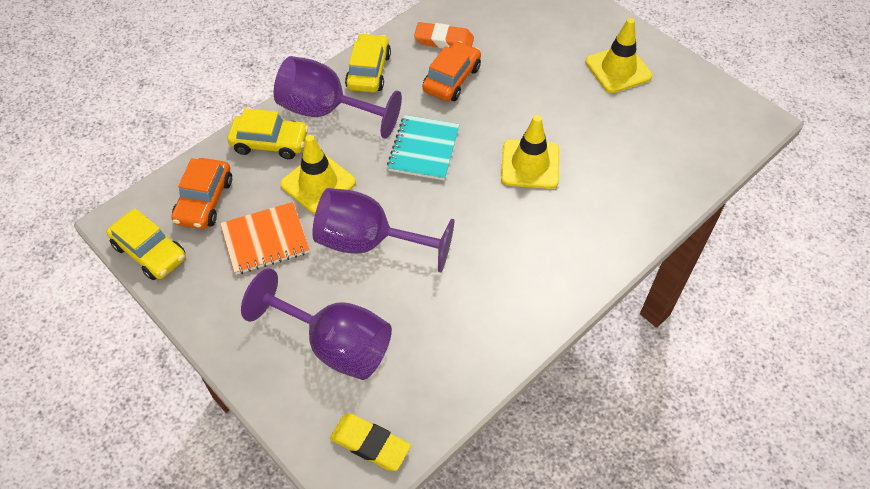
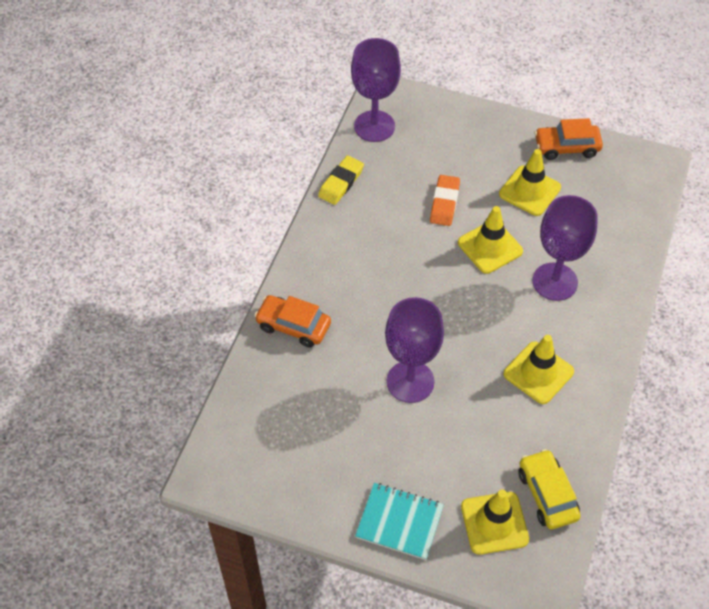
orange notebook: 1 -> 0
yellow car: 3 -> 1
yellow traffic cone: 3 -> 4

